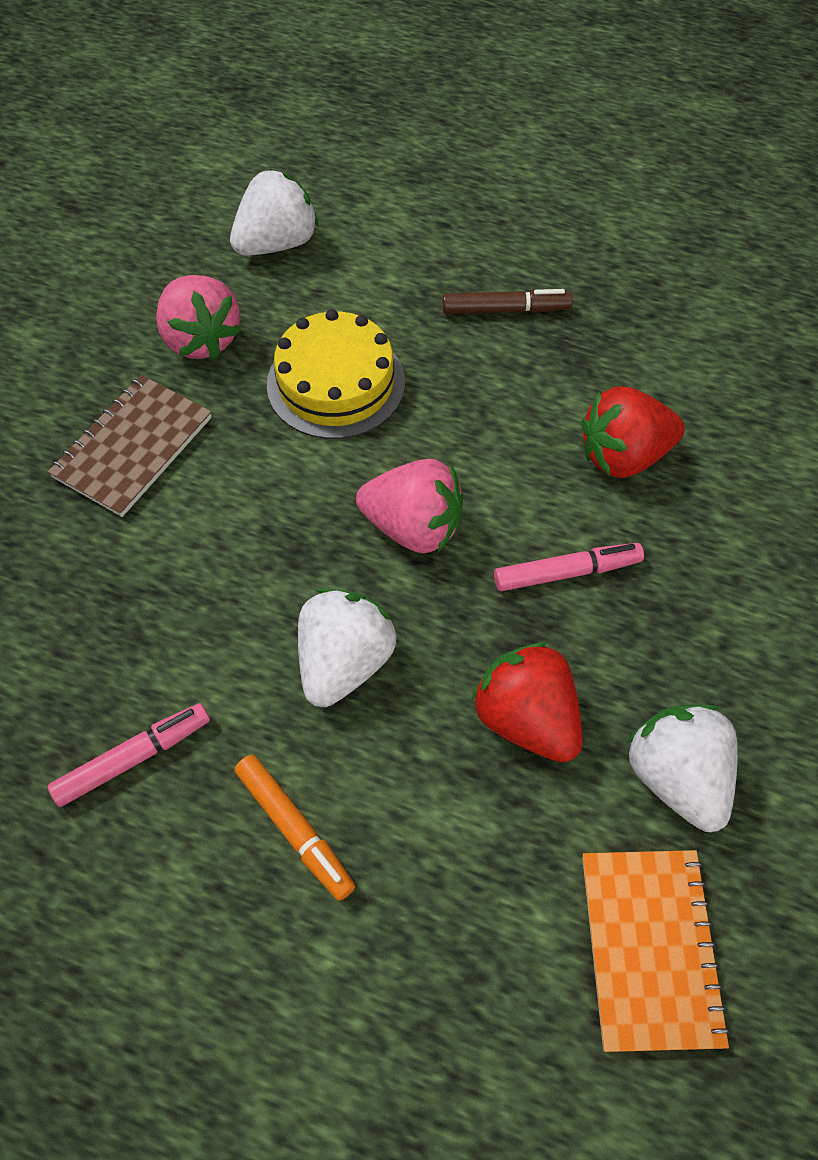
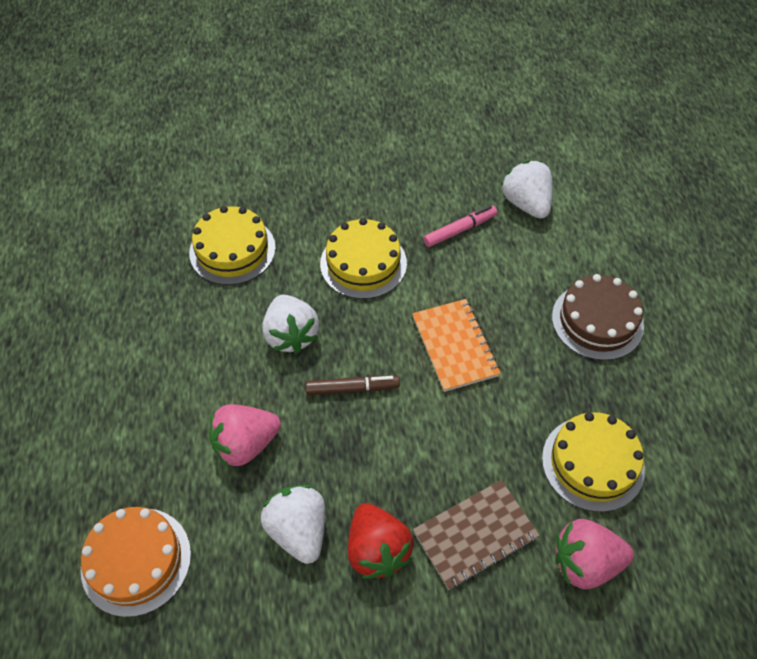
brown cake: 0 -> 1
orange cake: 0 -> 1
orange marker: 1 -> 0
pink marker: 2 -> 1
red strawberry: 2 -> 1
yellow cake: 1 -> 3

